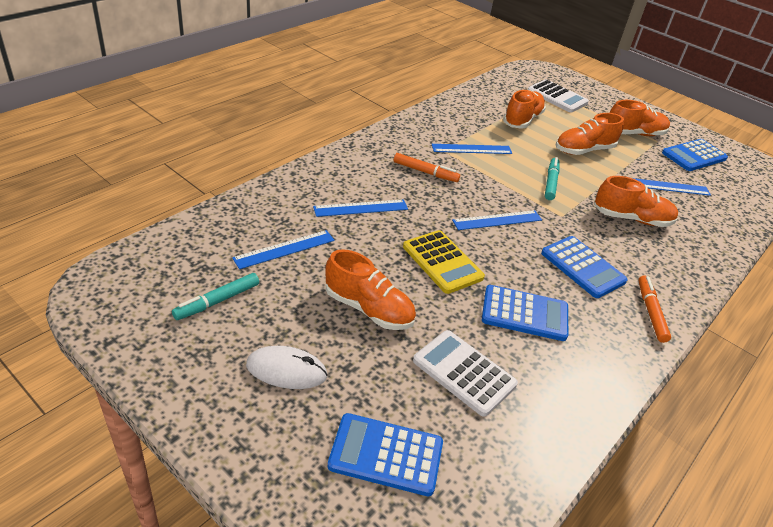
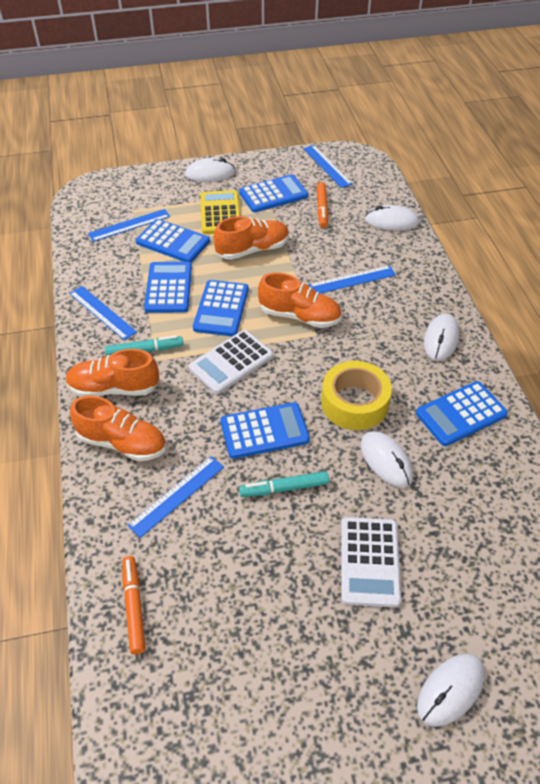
blue calculator: 4 -> 6
orange shoe: 5 -> 4
white mouse: 1 -> 5
yellow tape: 0 -> 1

